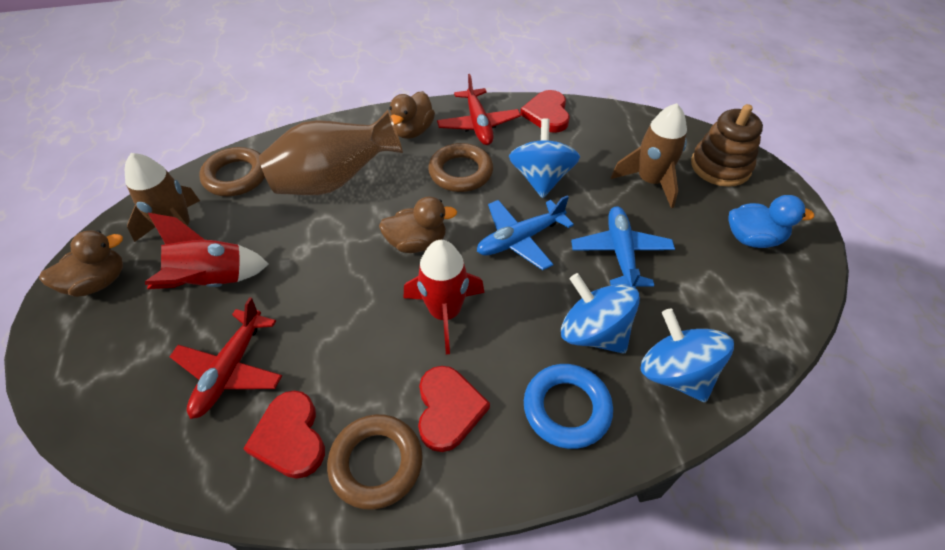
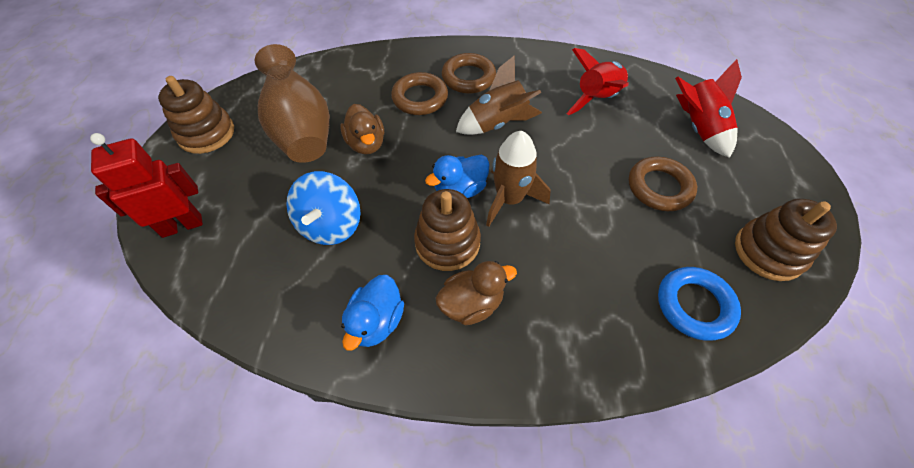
blue duck: 1 -> 2
blue plane: 2 -> 0
blue spinning top: 3 -> 1
brown duck: 3 -> 2
brown stacking toy: 1 -> 3
red heart: 3 -> 0
red plane: 2 -> 0
red robot: 0 -> 1

